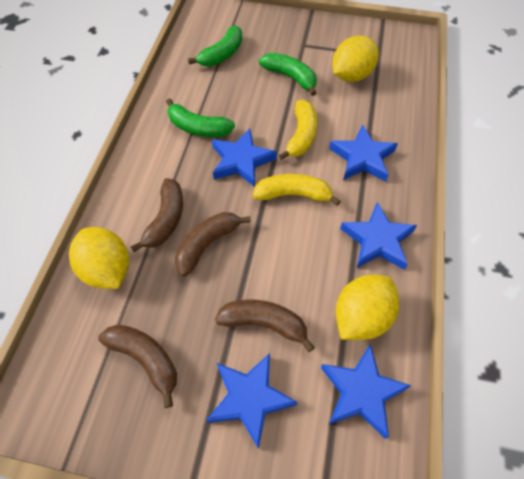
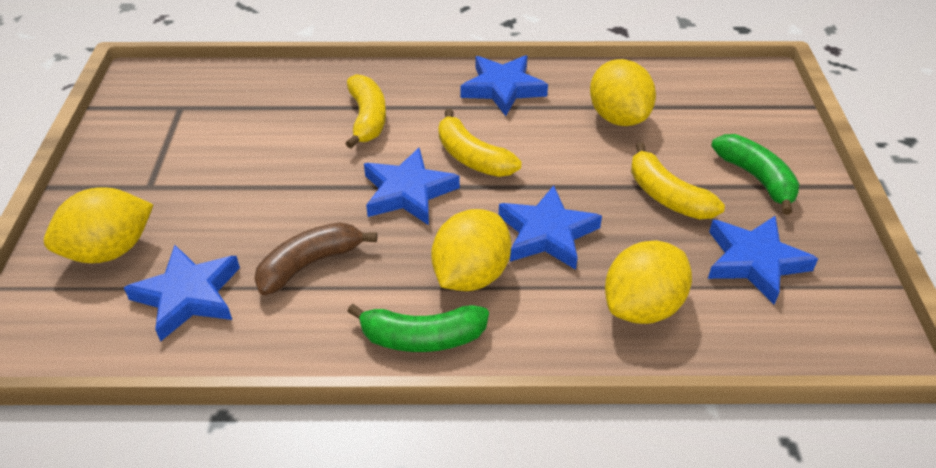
brown banana: 4 -> 1
green banana: 3 -> 2
yellow banana: 2 -> 3
yellow lemon: 3 -> 4

